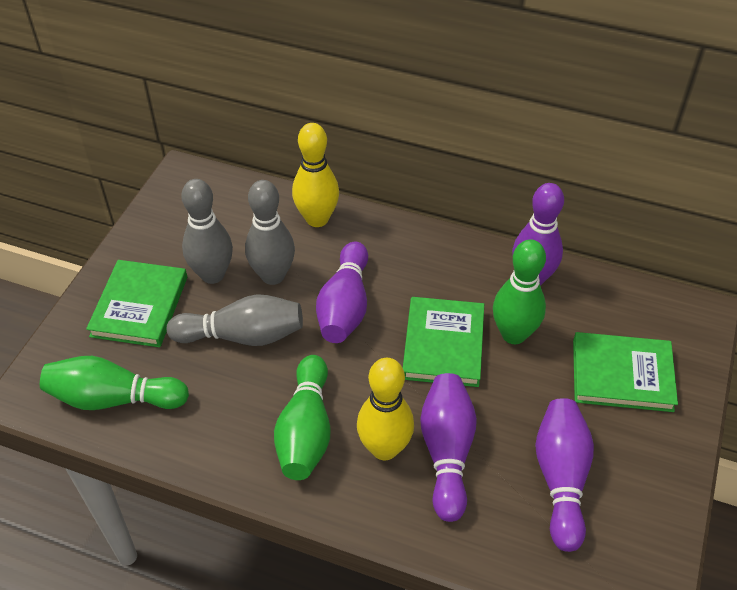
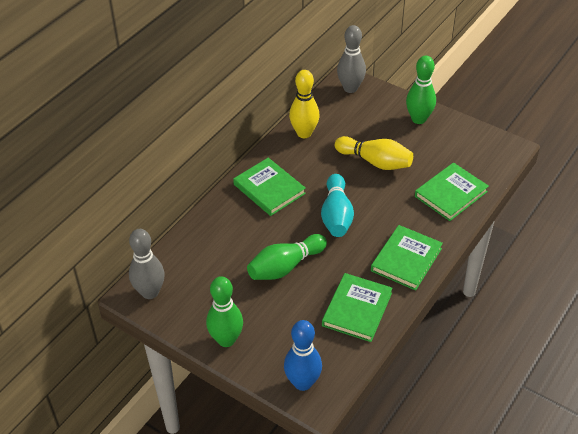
blue bowling pin: 0 -> 1
green book: 3 -> 4
grey bowling pin: 3 -> 2
purple bowling pin: 4 -> 0
turquoise bowling pin: 0 -> 1

